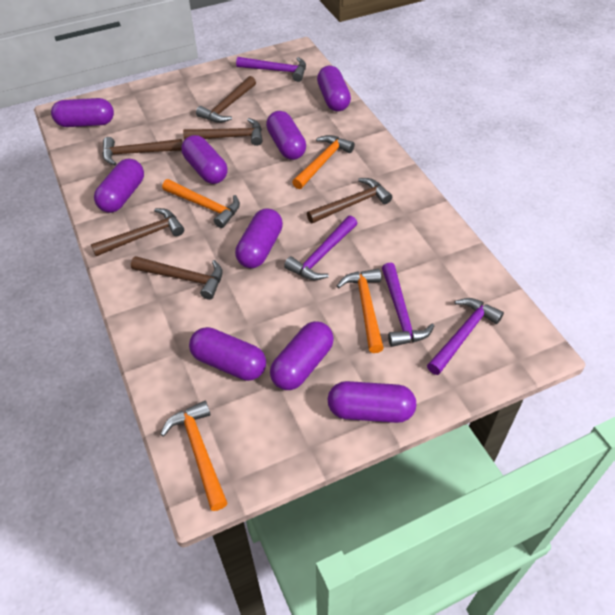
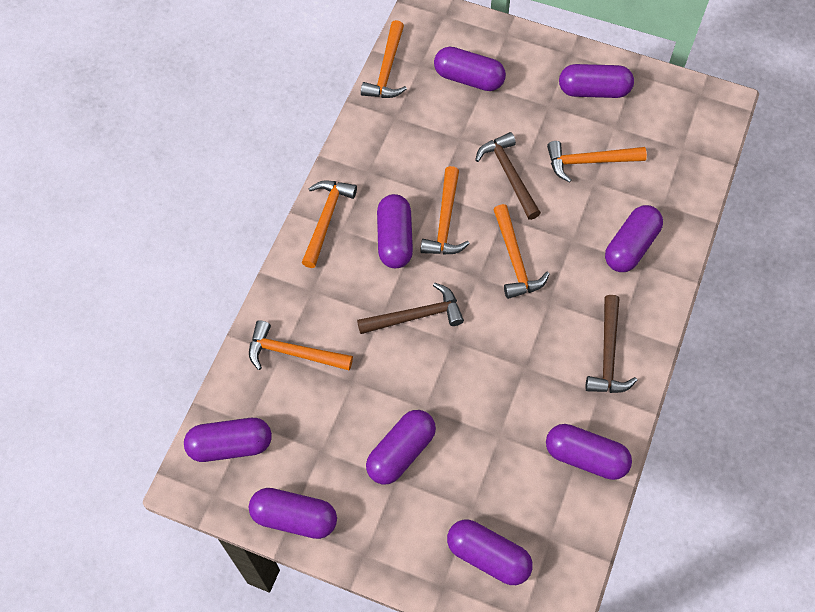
brown hammer: 6 -> 3
orange hammer: 4 -> 6
purple hammer: 4 -> 0

